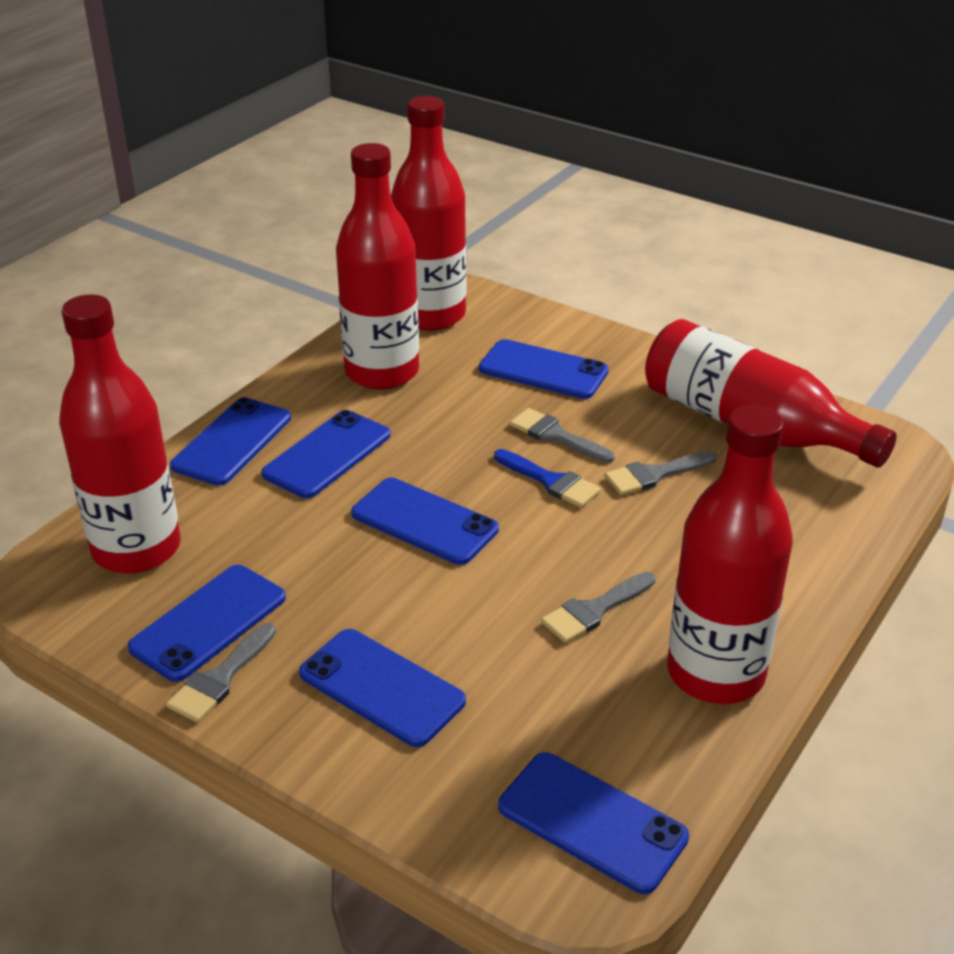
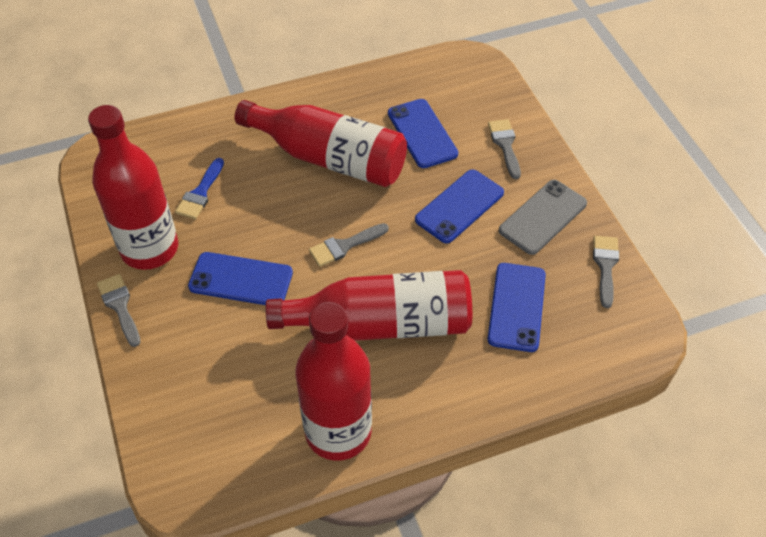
blue phone: 7 -> 4
grey phone: 0 -> 1
red bottle: 5 -> 4

